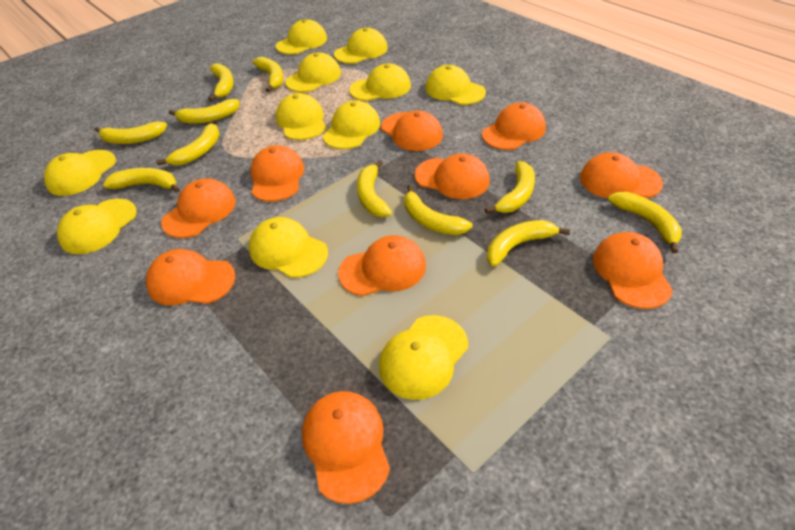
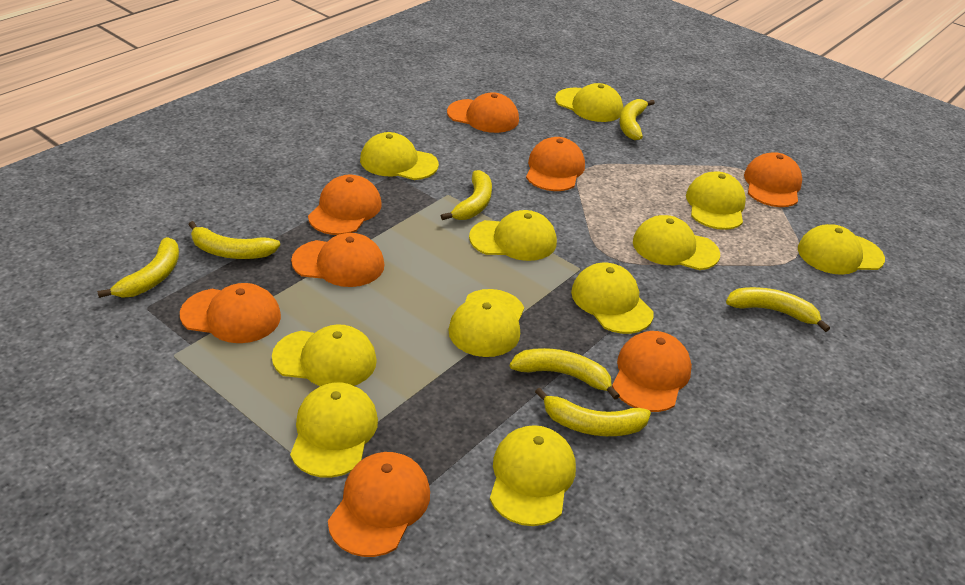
orange cap: 10 -> 8
yellow banana: 11 -> 7

